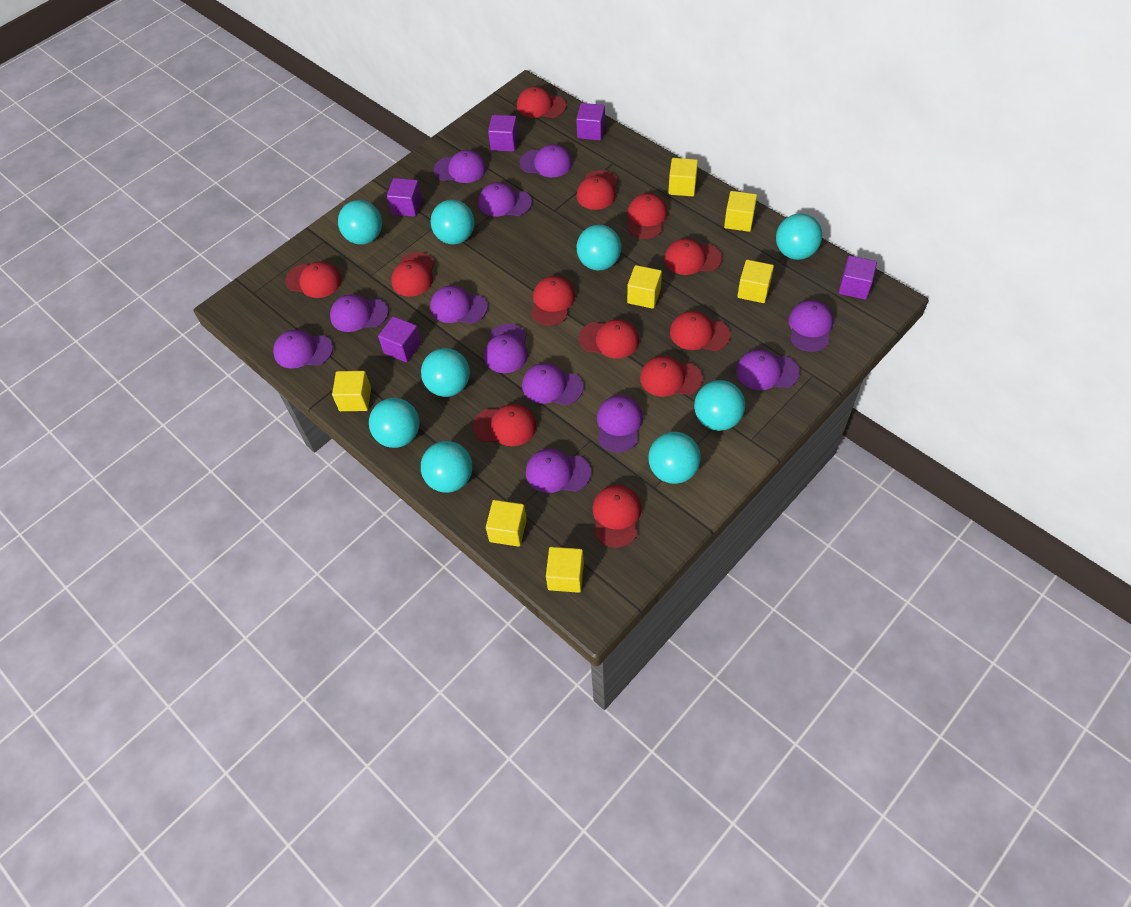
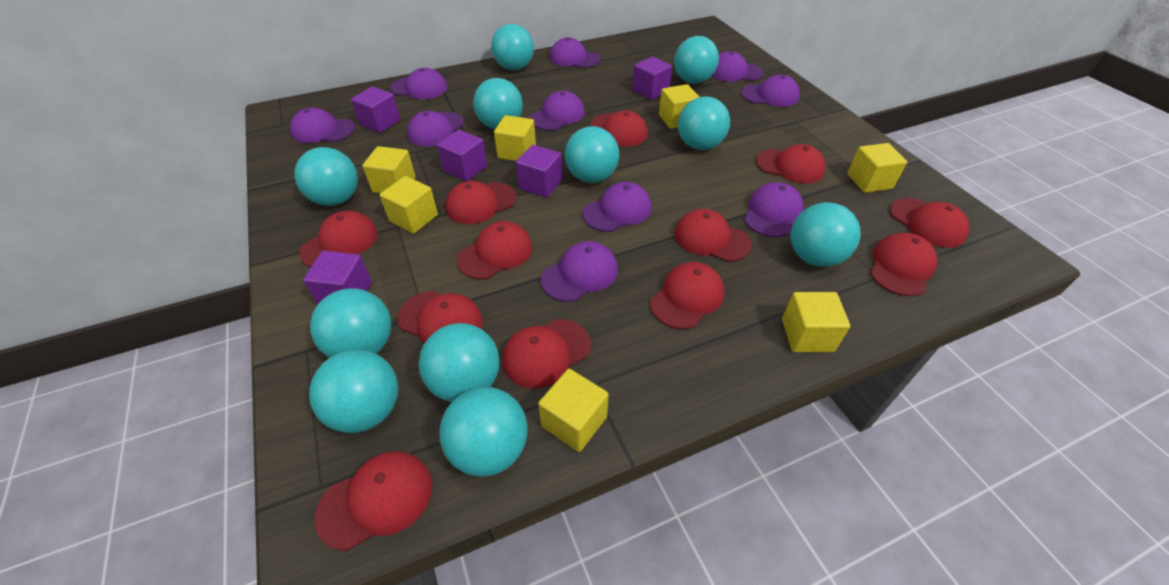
purple cap: 12 -> 10
turquoise ball: 9 -> 11

